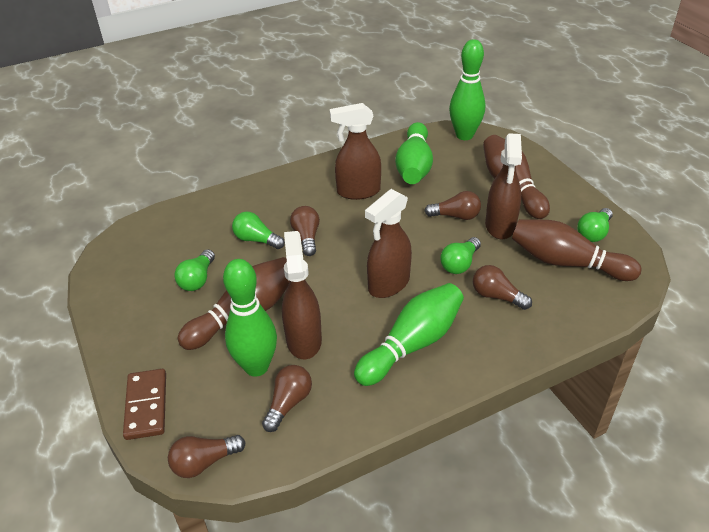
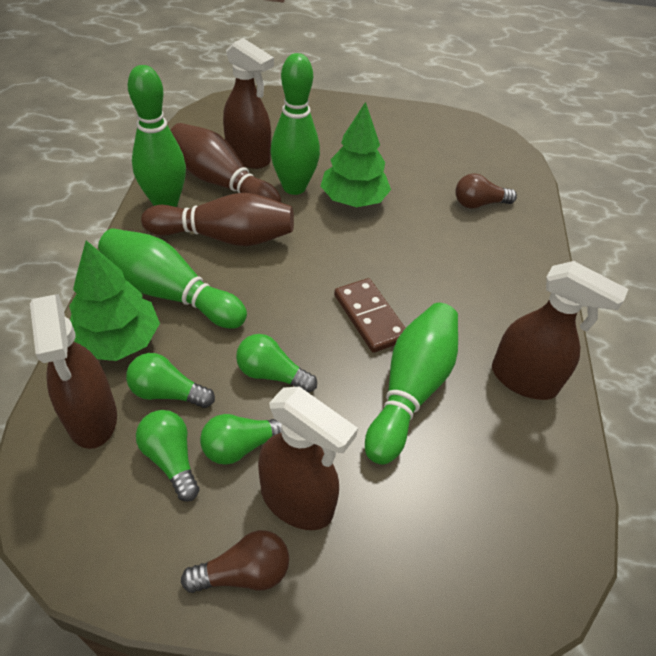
brown bowling pin: 3 -> 2
brown light bulb: 5 -> 2
green tree: 0 -> 2

